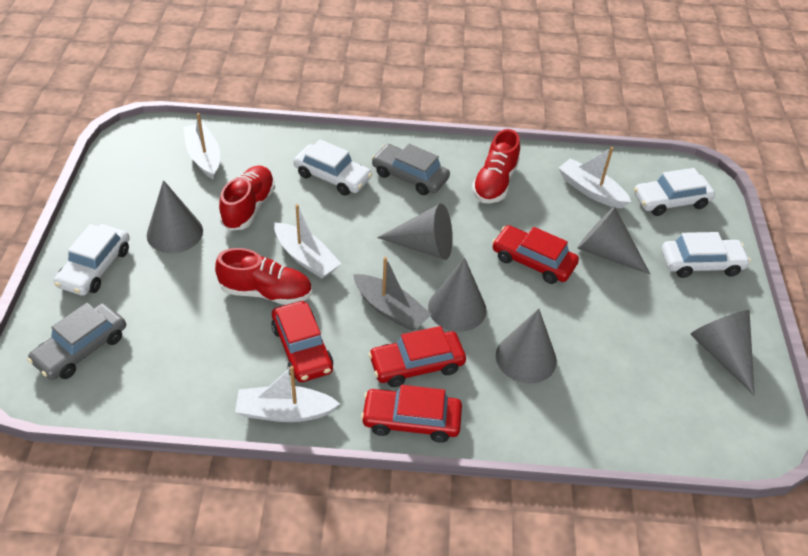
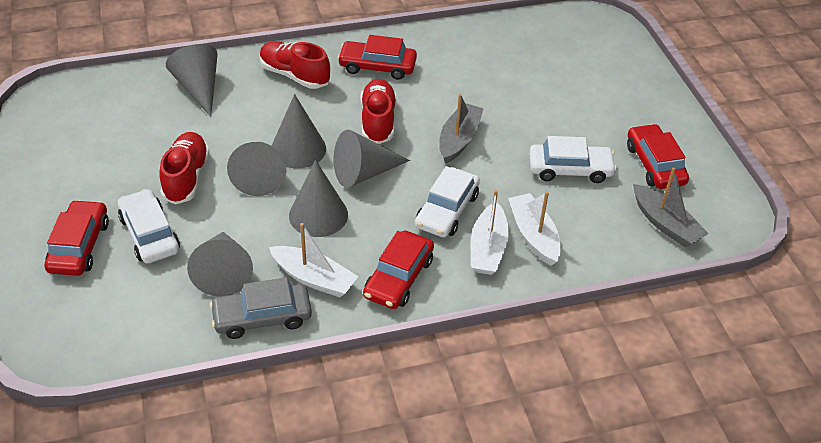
grey boat: 1 -> 2
grey car: 2 -> 1
white boat: 4 -> 3
white car: 4 -> 3

